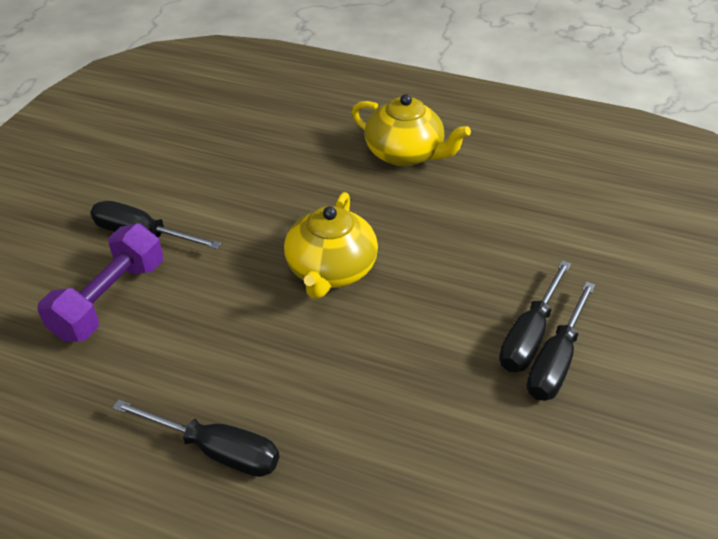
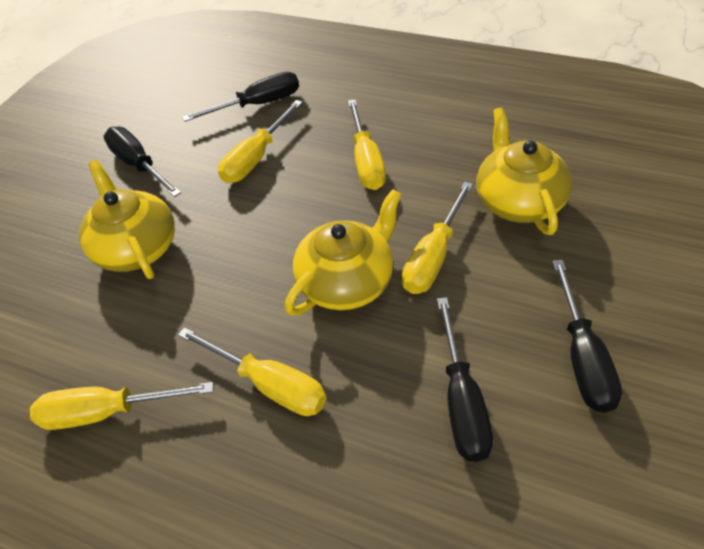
purple dumbbell: 1 -> 0
yellow screwdriver: 0 -> 5
yellow teapot: 2 -> 3

